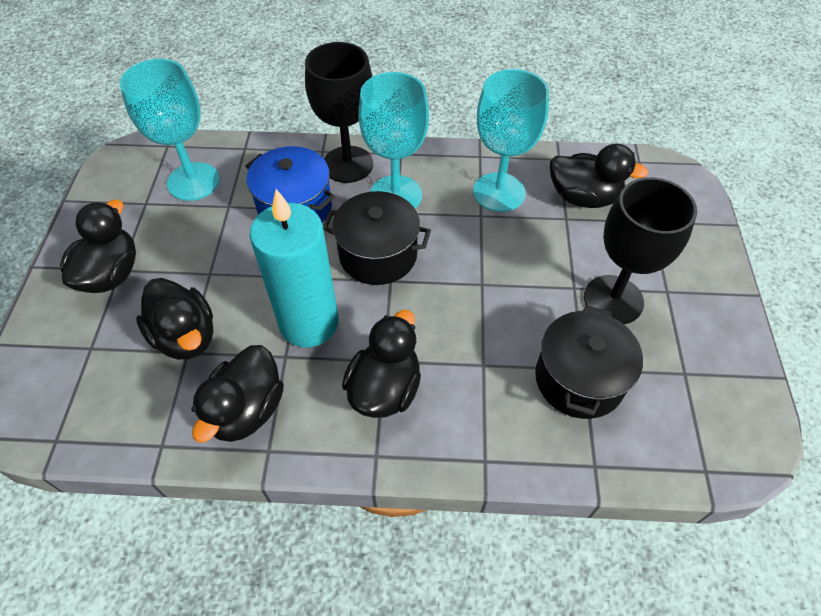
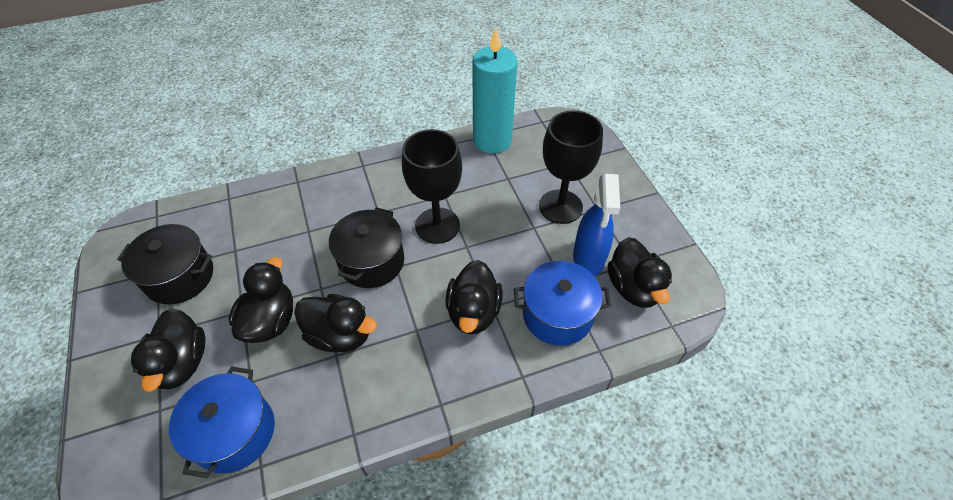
blue pot: 1 -> 2
blue spray bottle: 0 -> 1
turquoise goblet: 3 -> 0

